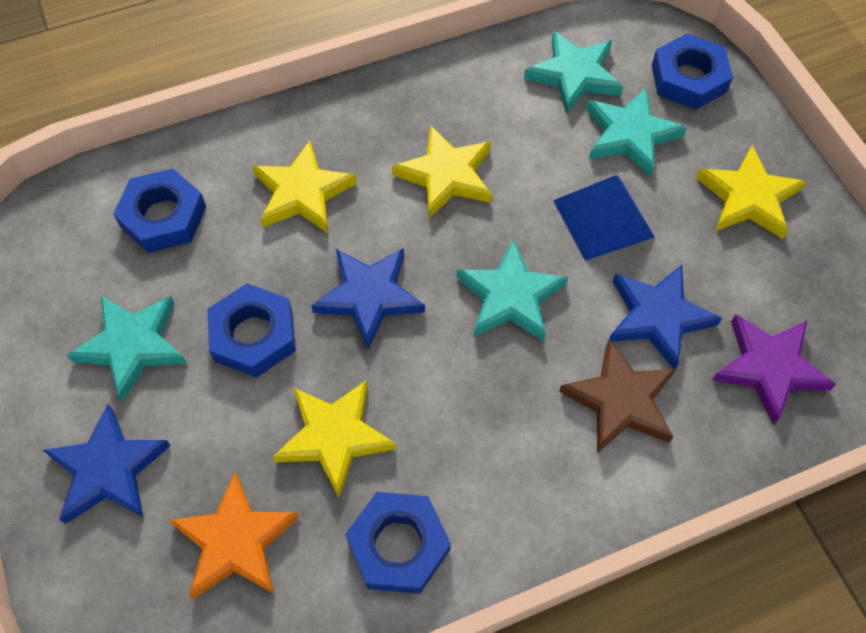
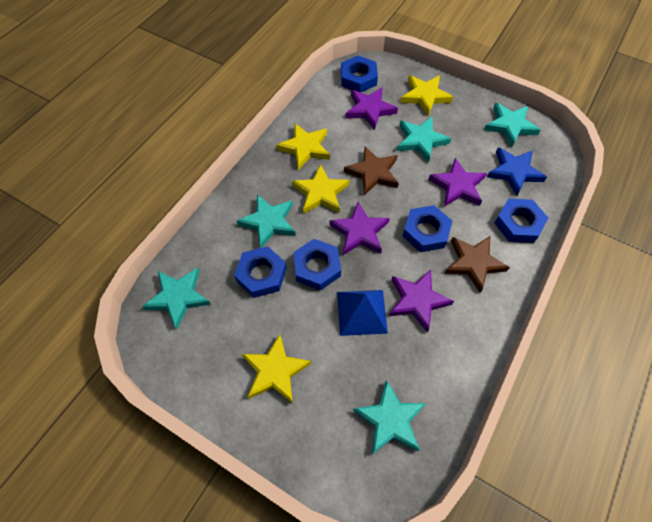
blue nut: 4 -> 5
blue star: 3 -> 1
brown star: 1 -> 2
orange star: 1 -> 0
purple star: 1 -> 4
turquoise star: 4 -> 5

